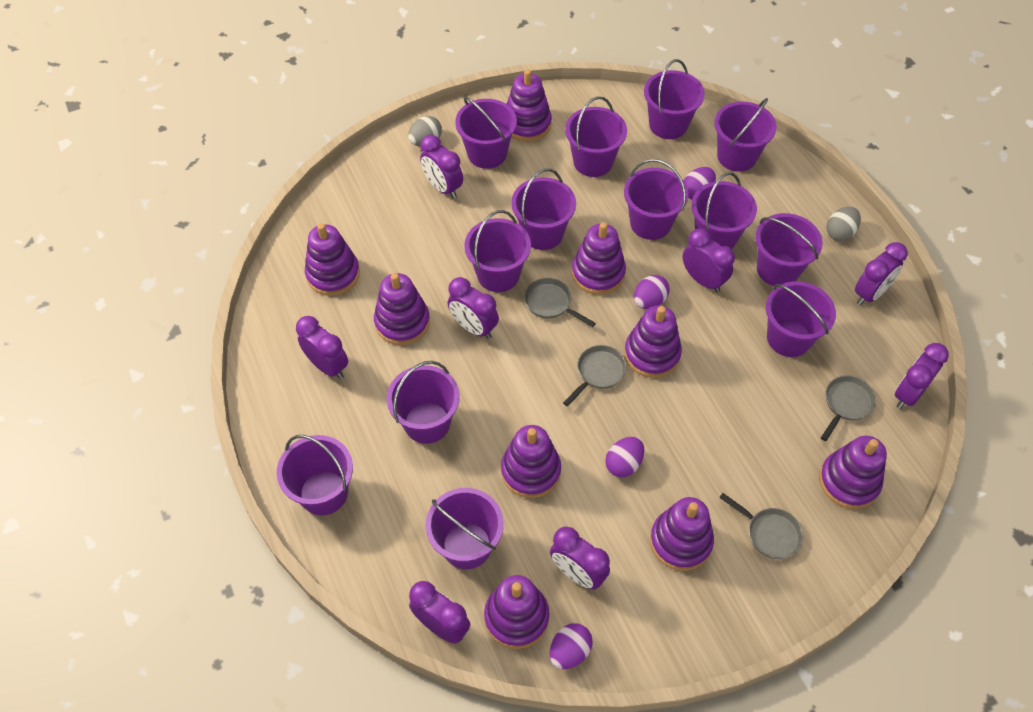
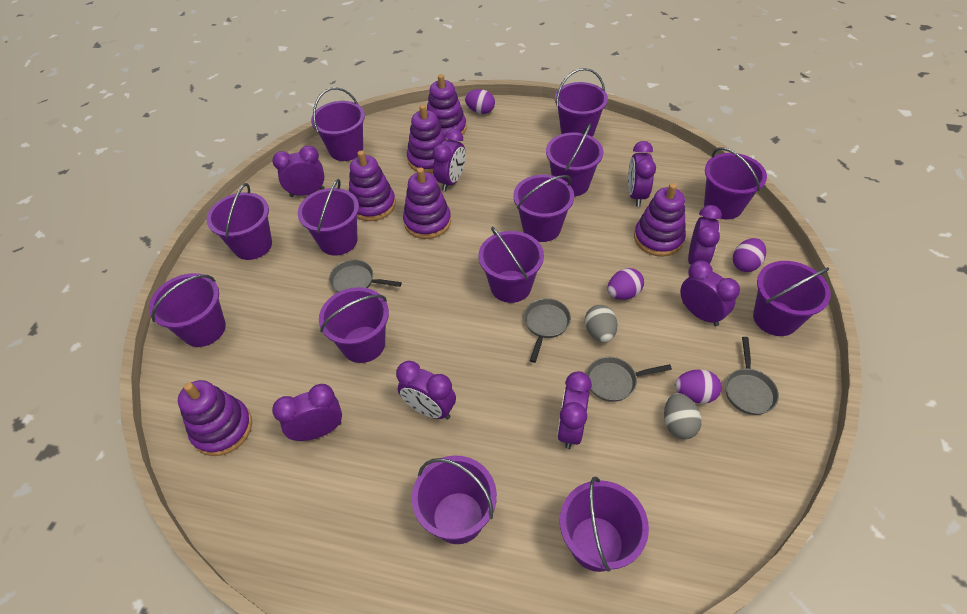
purple stacking toy: 9 -> 6

